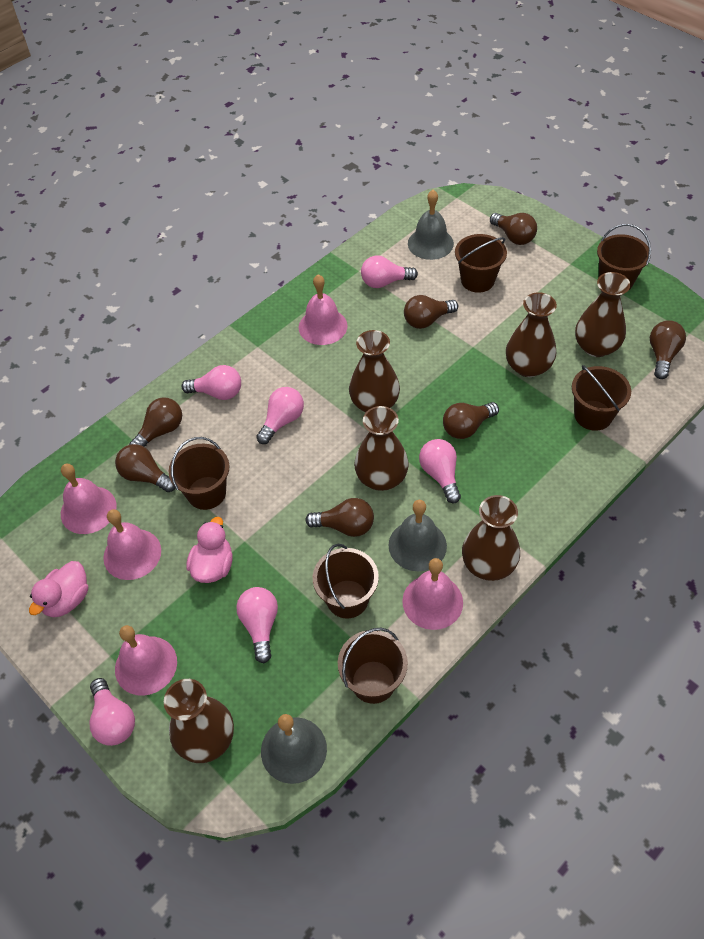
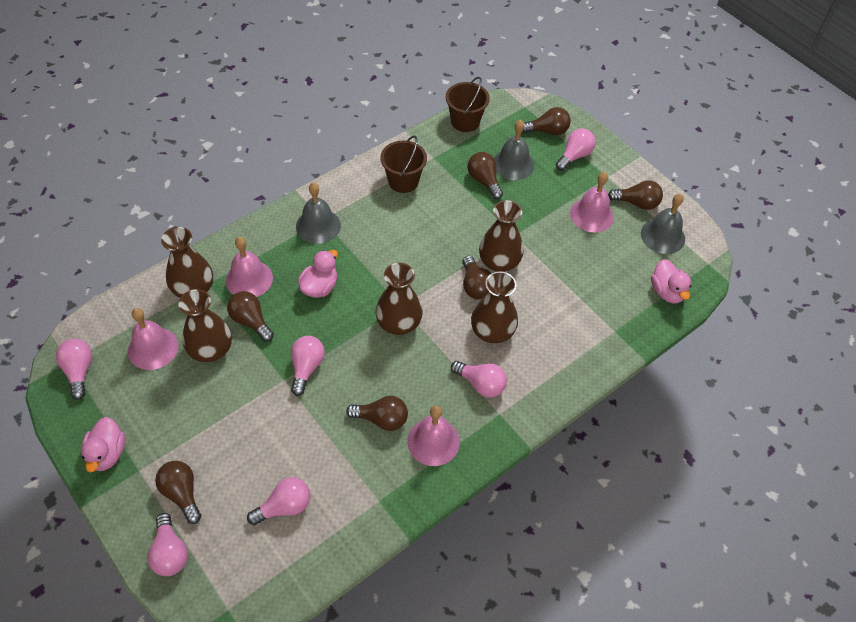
brown bucket: 6 -> 2
brown vase: 6 -> 5
pink bell: 5 -> 4
pink duck: 2 -> 3

